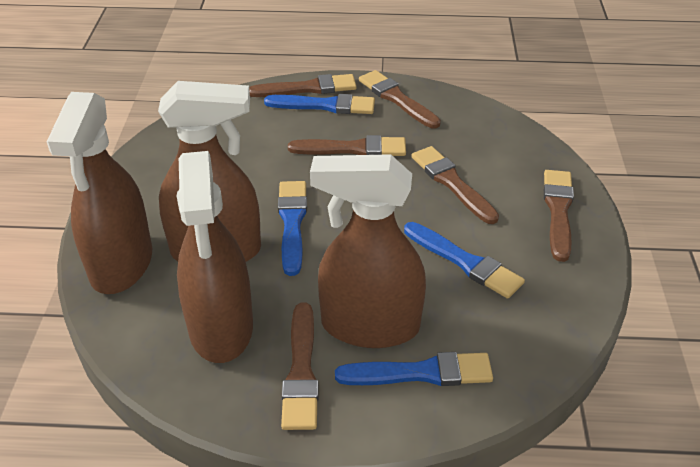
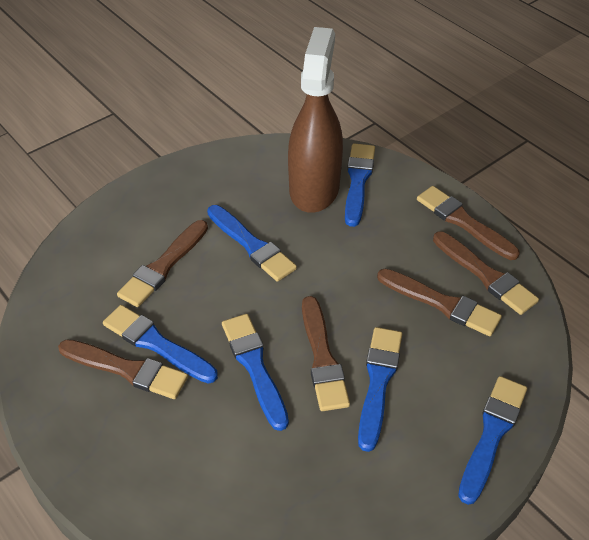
blue brush: 4 -> 6
brown spray bottle: 4 -> 1

